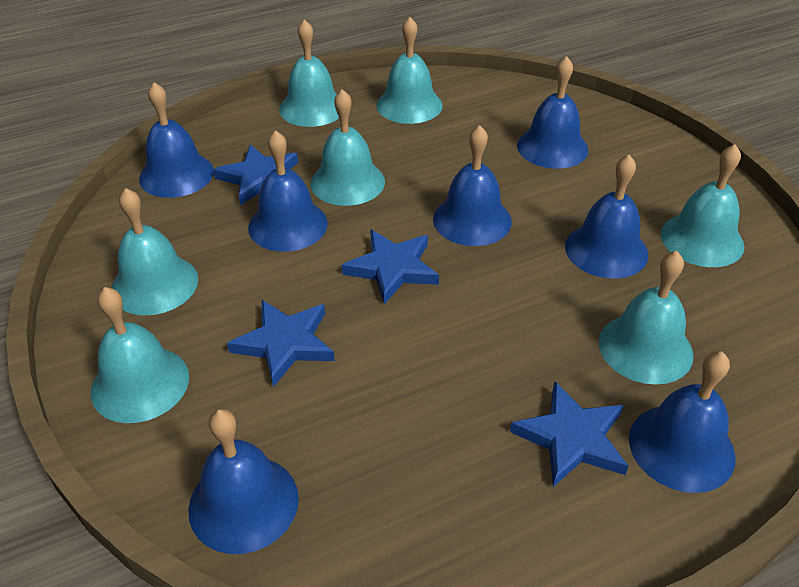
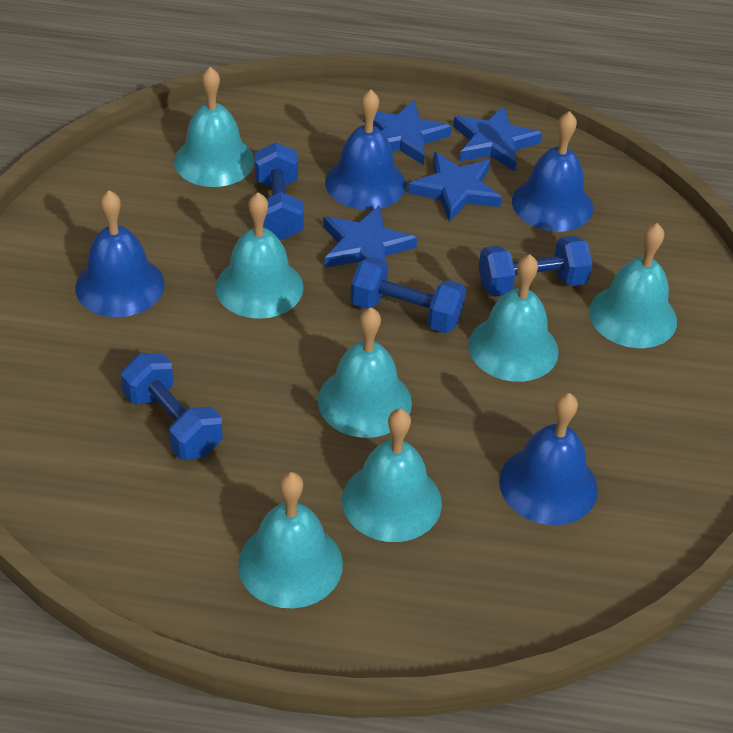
blue bell: 7 -> 4
blue dumbbell: 0 -> 4

